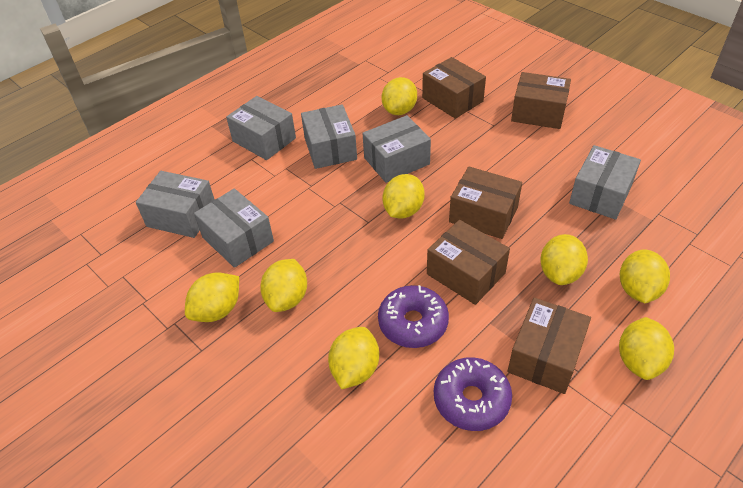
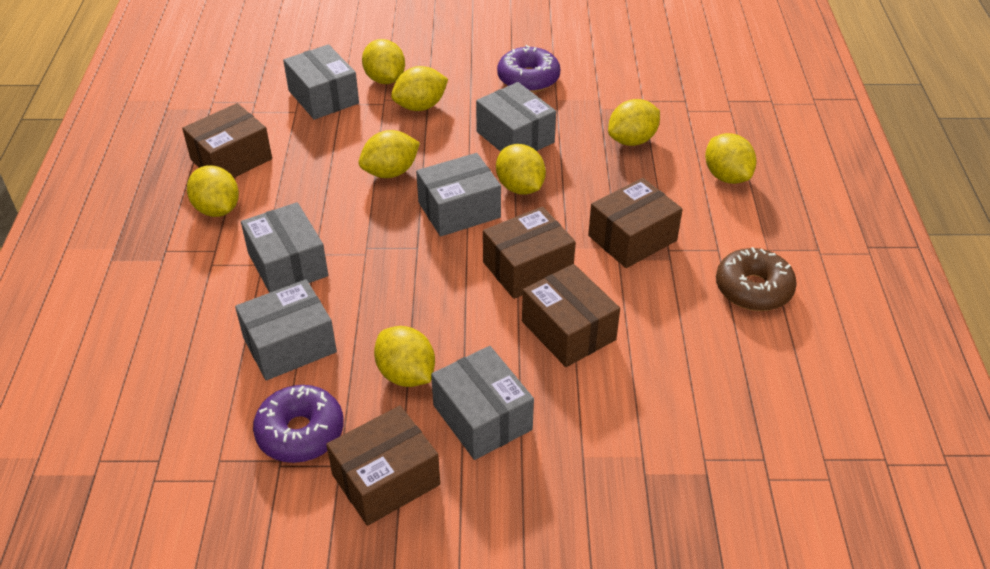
brown donut: 0 -> 1

